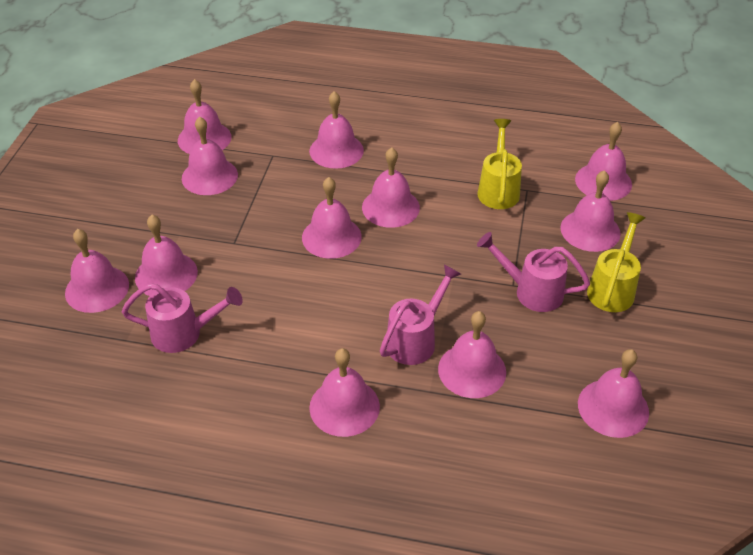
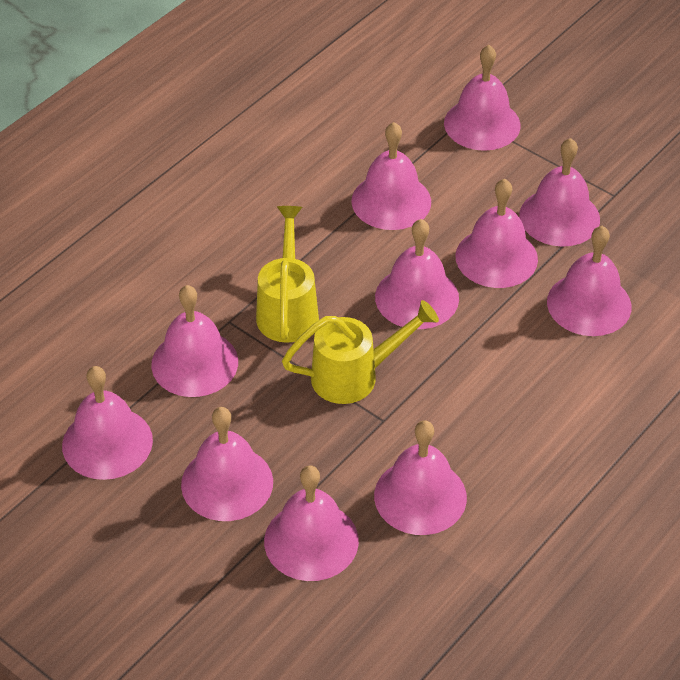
pink bell: 12 -> 11
pink watering can: 3 -> 0

